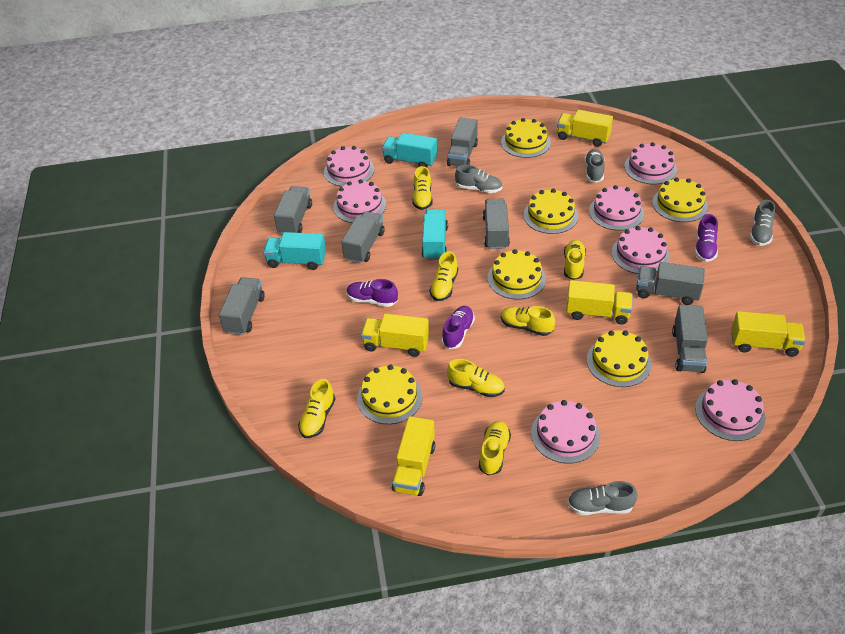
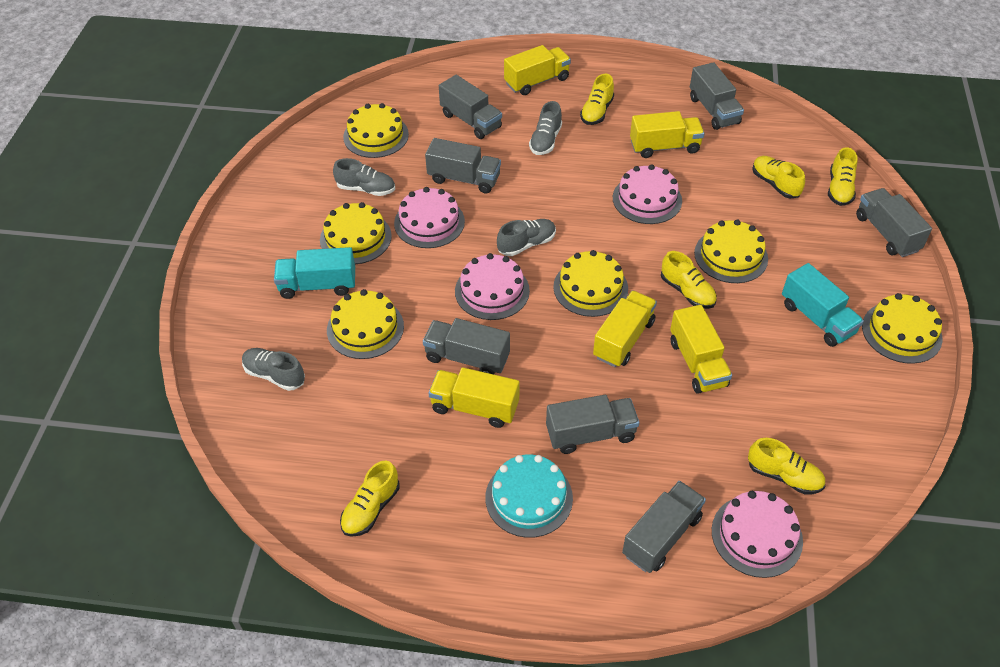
pink cake: 7 -> 4
purple shoe: 3 -> 0
turquoise cake: 0 -> 1
turquoise truck: 3 -> 2
yellow shoe: 7 -> 6

